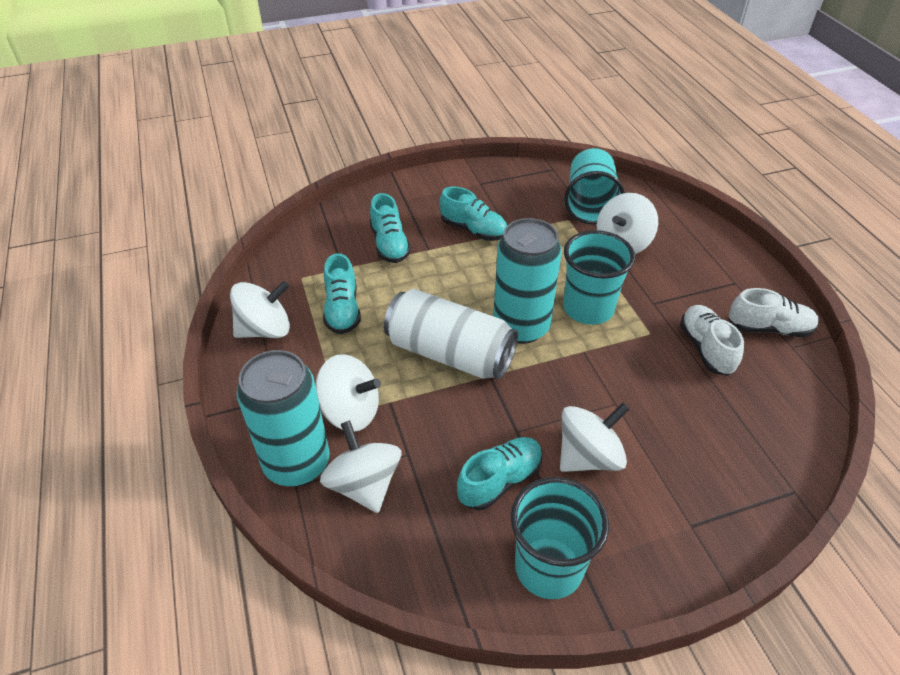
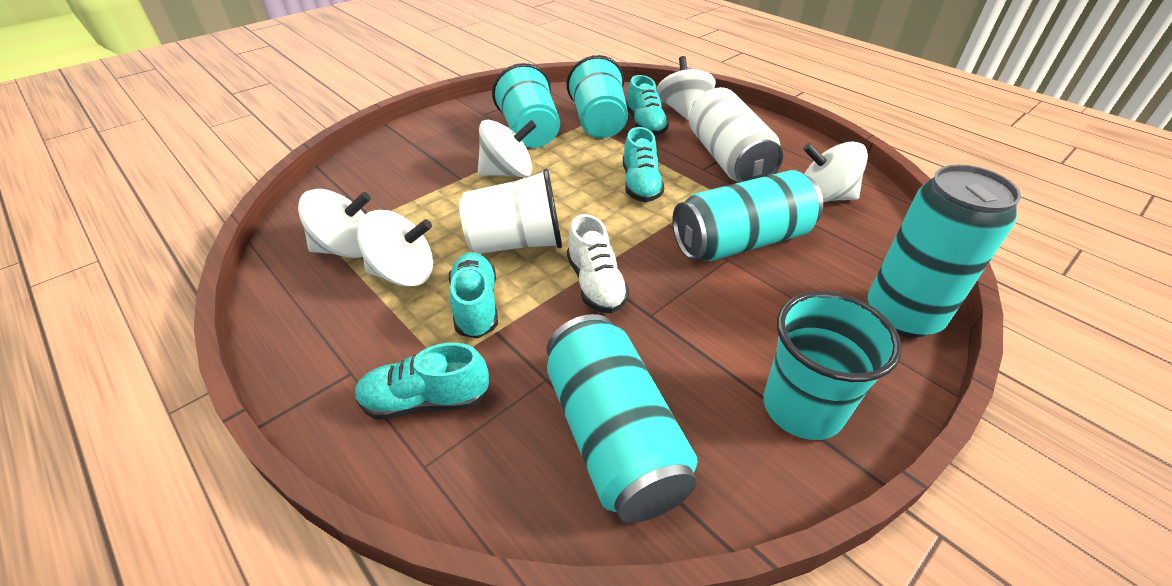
turquoise can: 2 -> 3
white cup: 0 -> 1
white shoe: 2 -> 1

